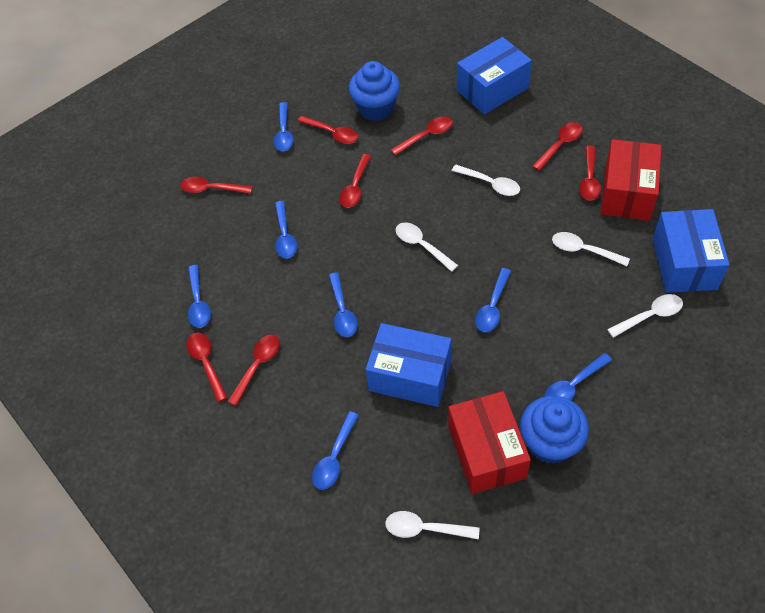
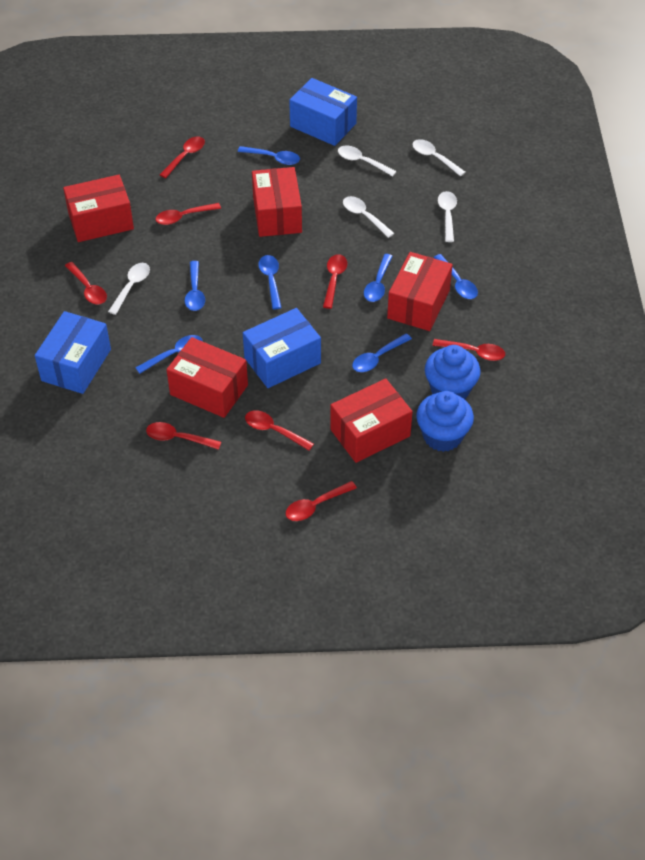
red box: 2 -> 5

